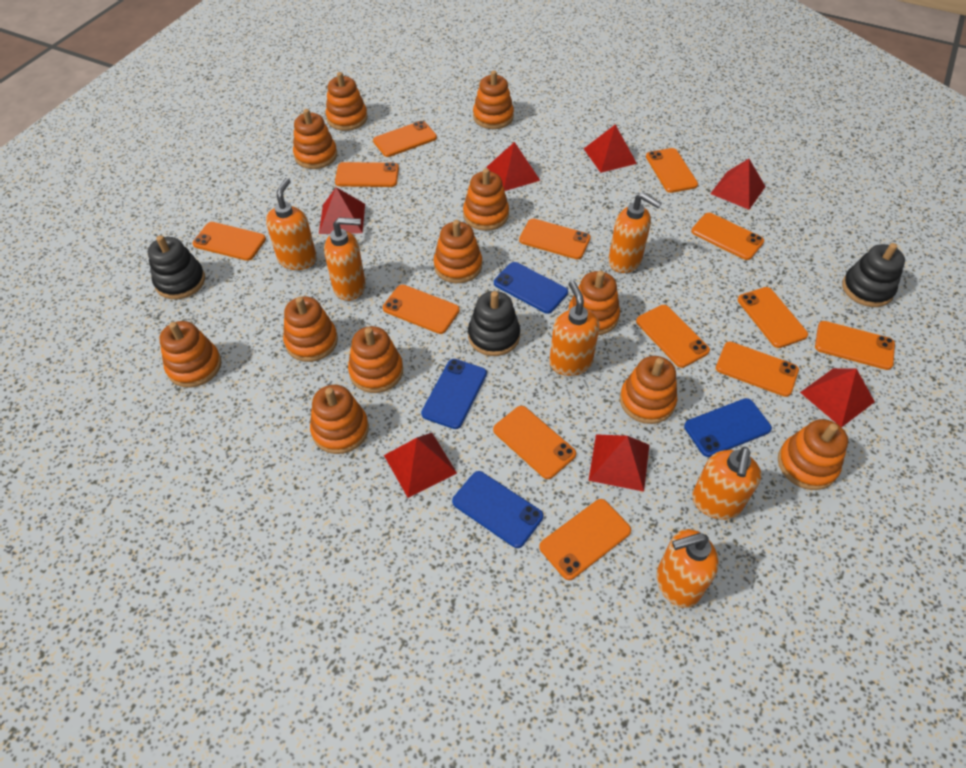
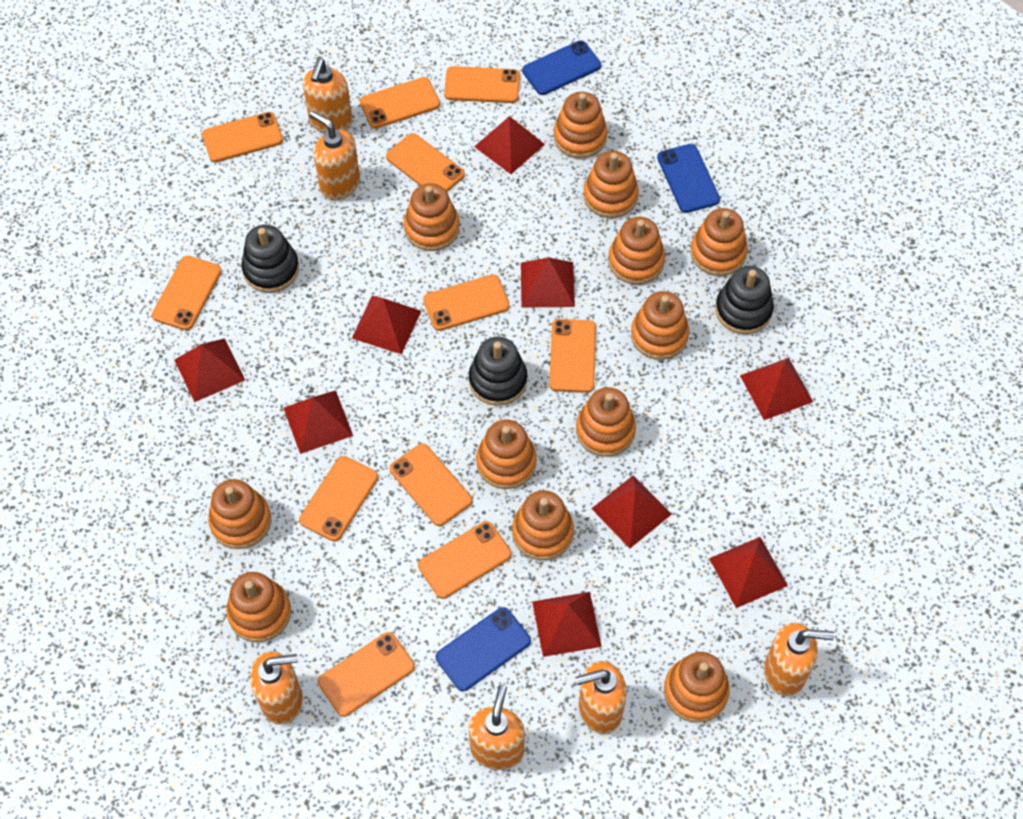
blue phone: 4 -> 3
orange phone: 13 -> 11
red pyramid: 7 -> 9

